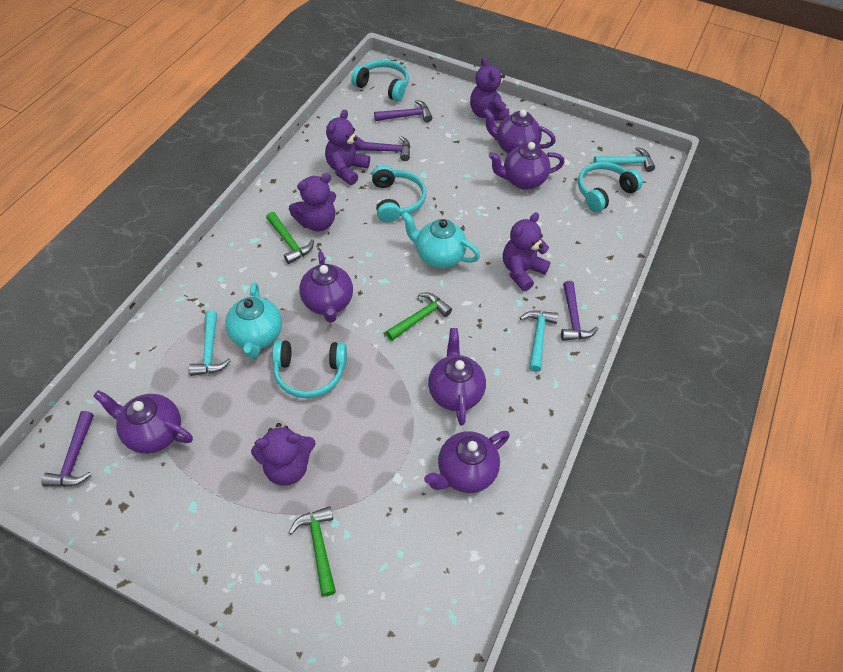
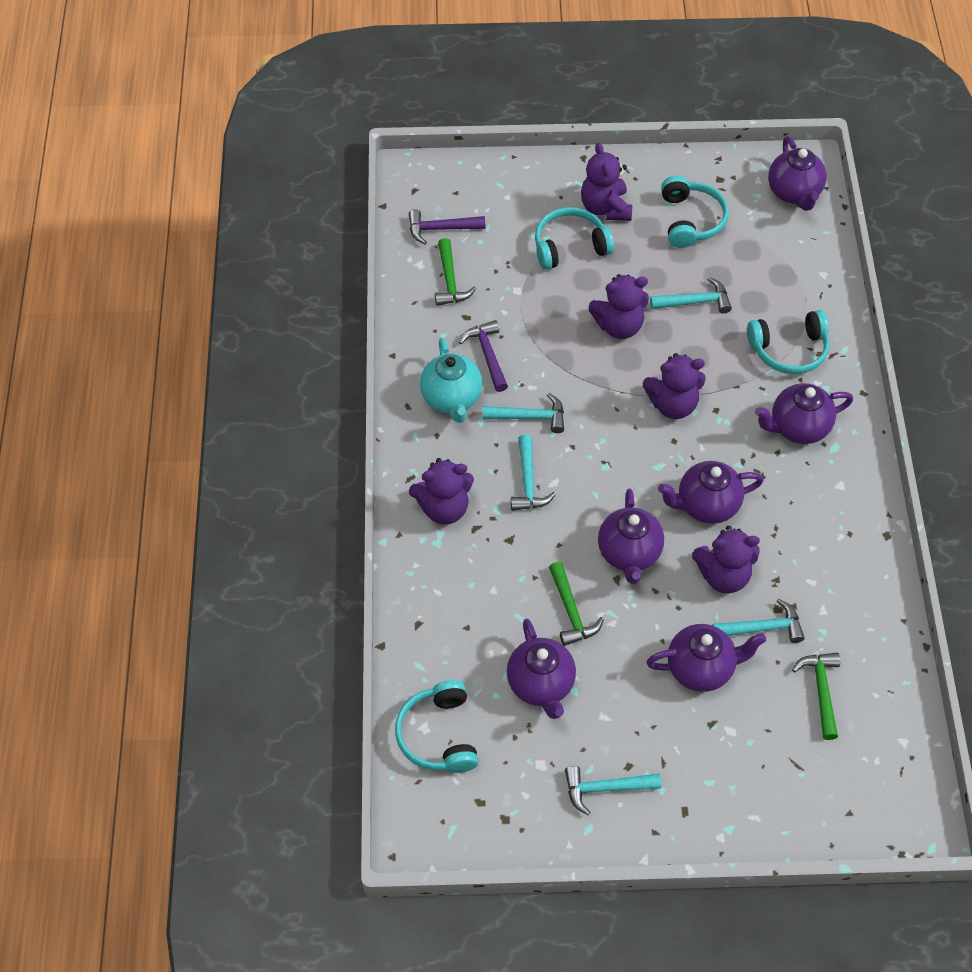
purple hammer: 4 -> 2
turquoise hammer: 3 -> 5
turquoise teapot: 2 -> 1

